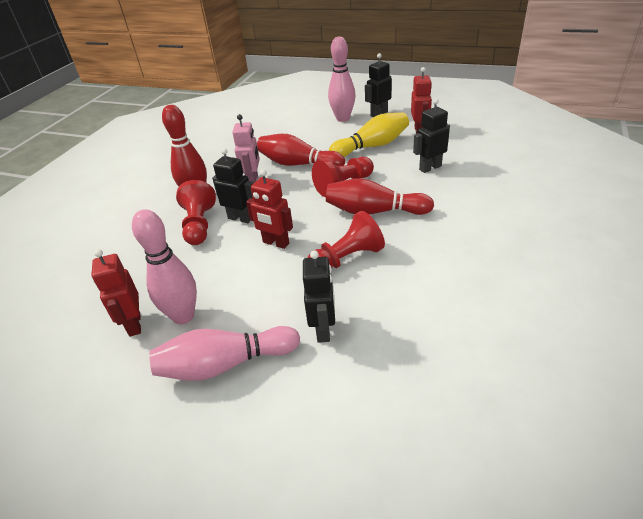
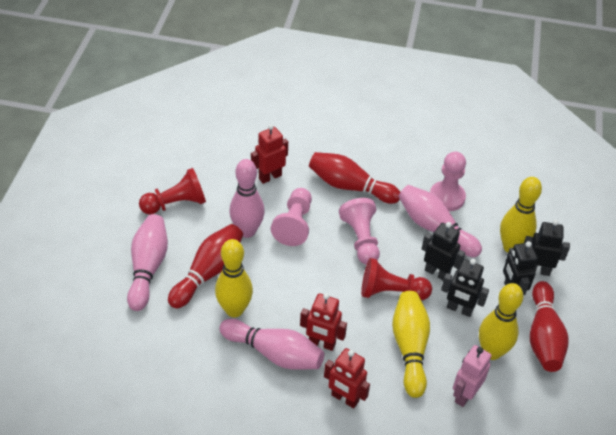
pink bowling pin: 3 -> 4
pink pawn: 0 -> 3
red pawn: 3 -> 2
yellow bowling pin: 1 -> 4

